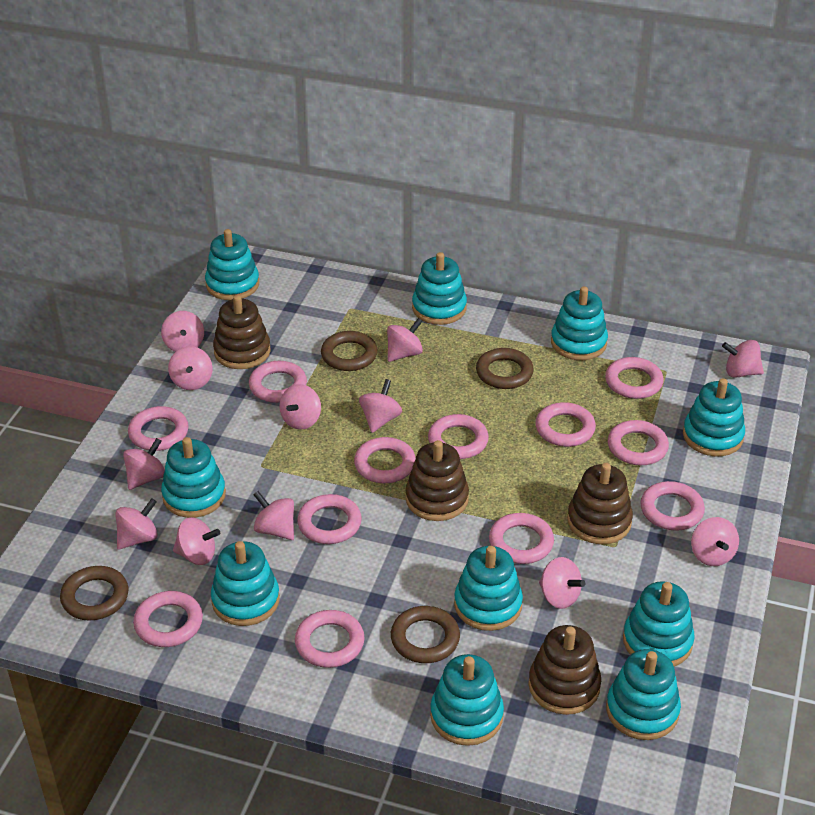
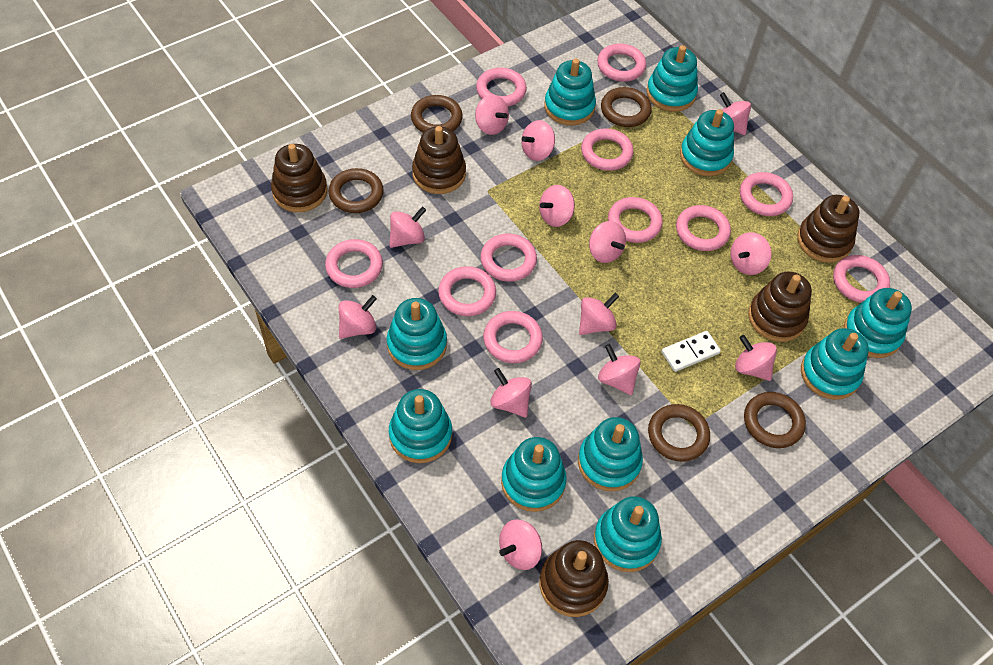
brown ring: 4 -> 5
brown stacking toy: 4 -> 5
pink ring: 12 -> 11
pink spinning top: 12 -> 13
white domino: 0 -> 1

